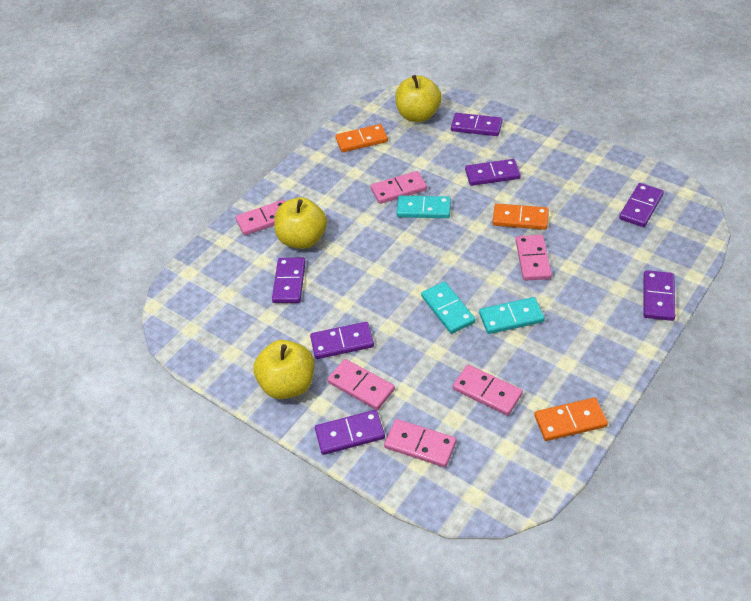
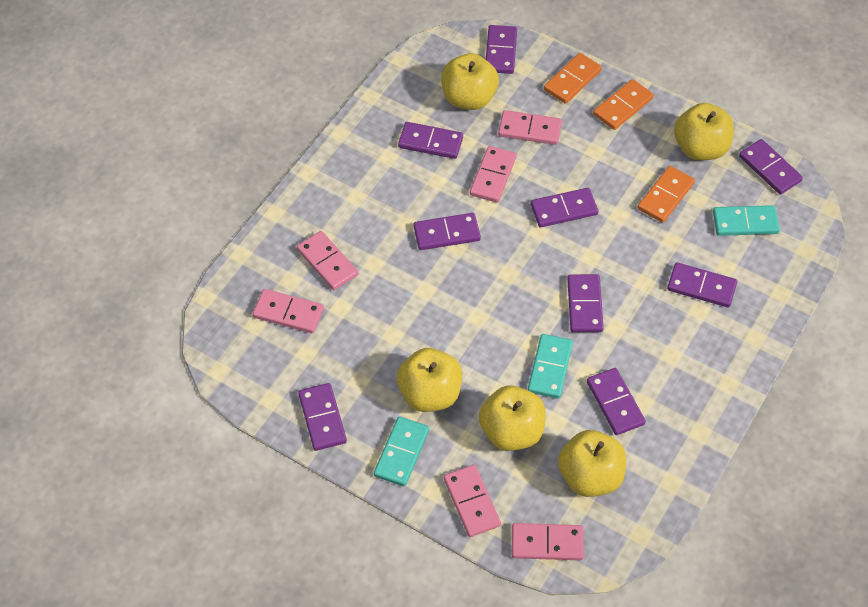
purple domino: 7 -> 9
yellow apple: 3 -> 5

